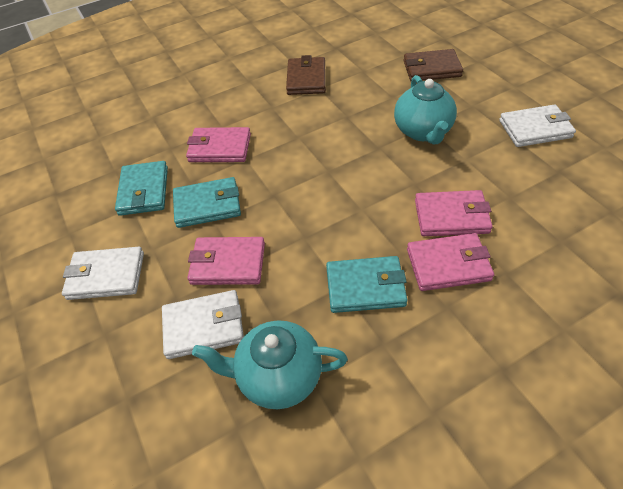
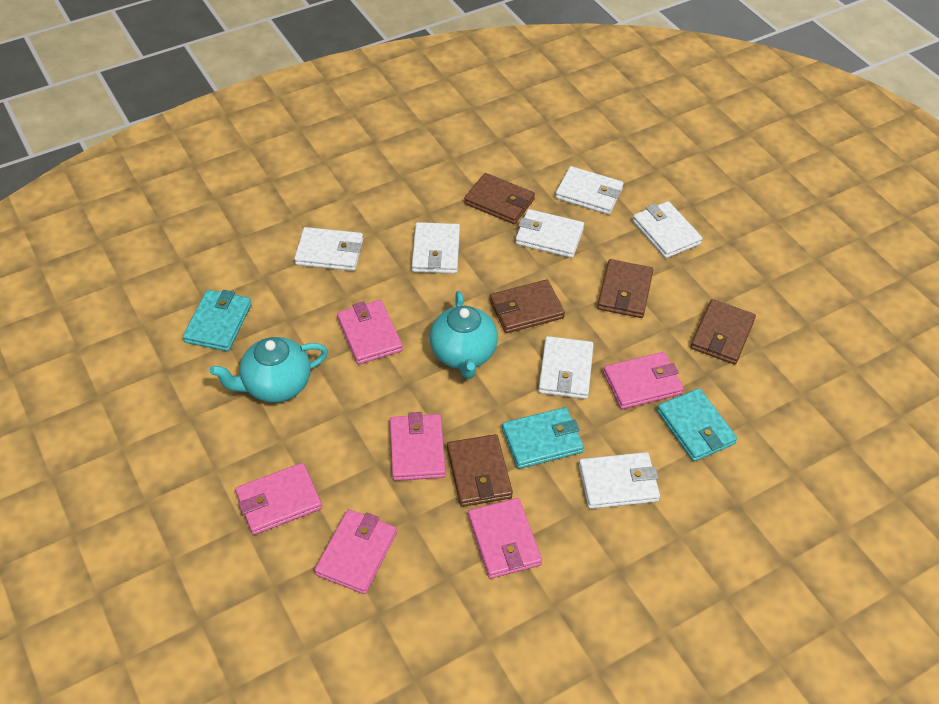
brown wallet: 2 -> 5
pink wallet: 4 -> 6
white wallet: 3 -> 7

